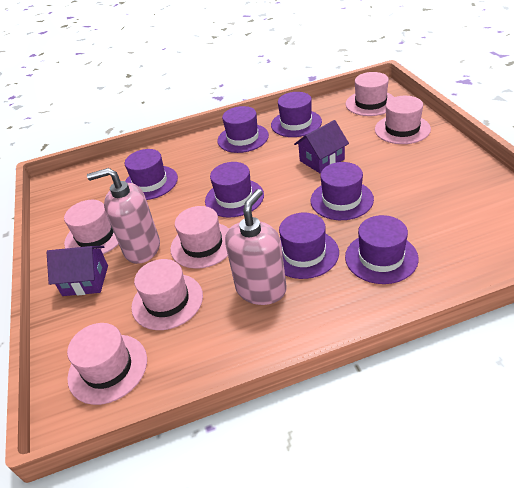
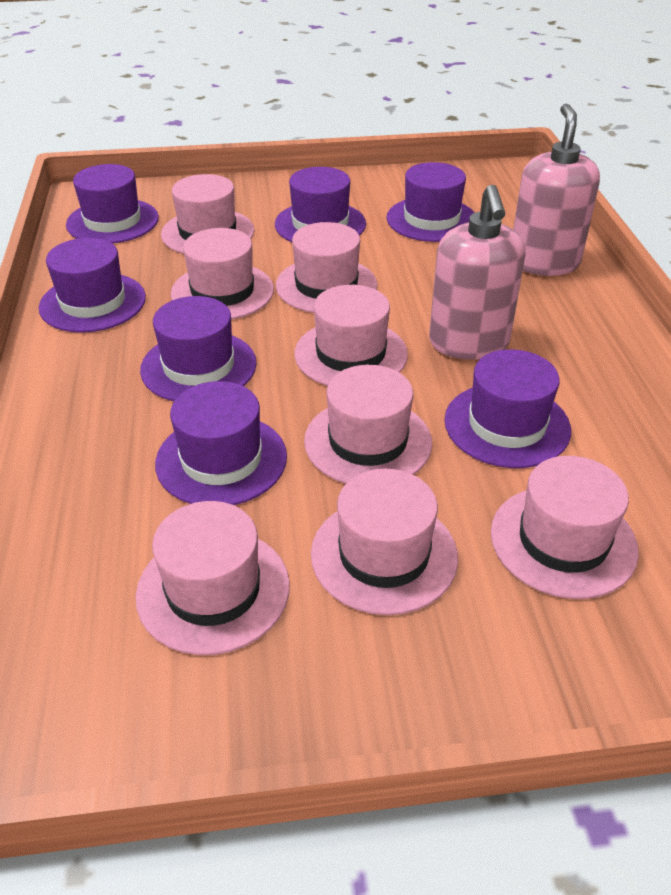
pink hat: 6 -> 8
purple house: 2 -> 0

